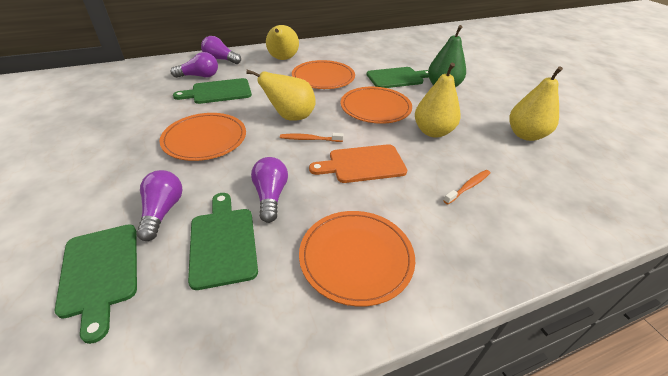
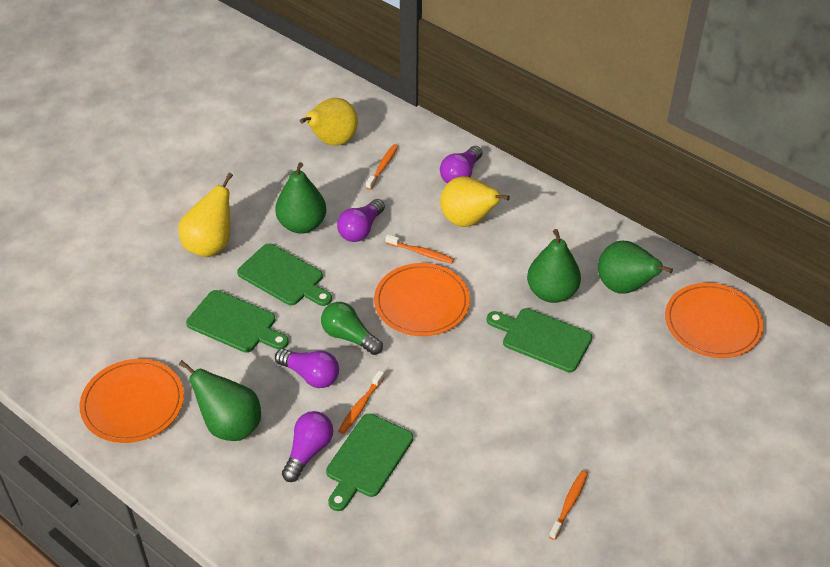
green light bulb: 0 -> 1
green pear: 1 -> 4
orange cutting board: 1 -> 0
orange plate: 4 -> 3
orange toothbrush: 2 -> 4
yellow pear: 4 -> 3

